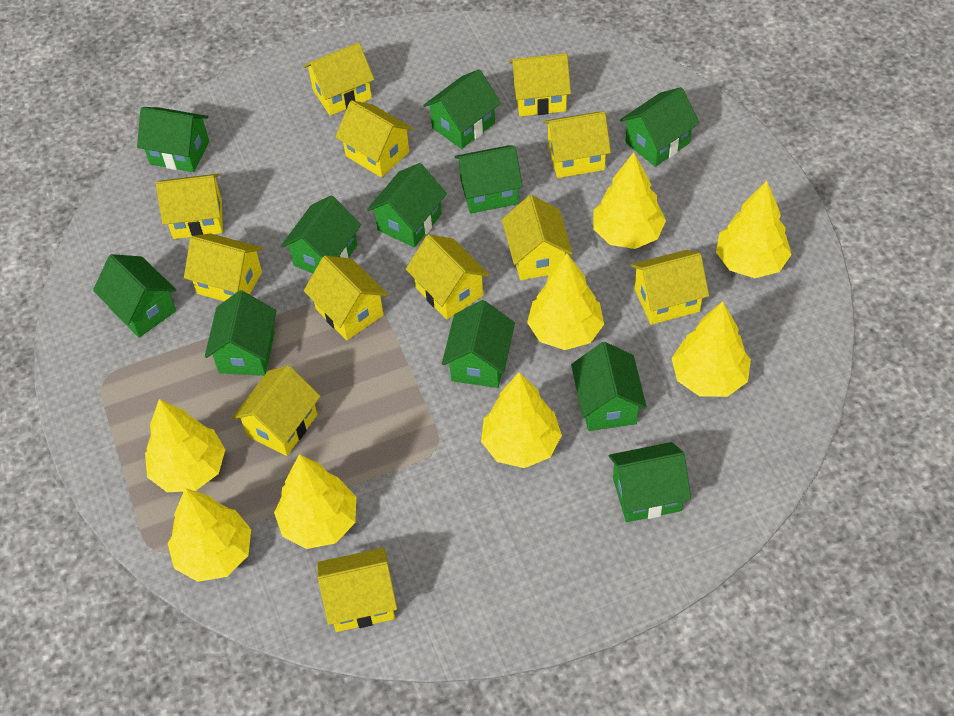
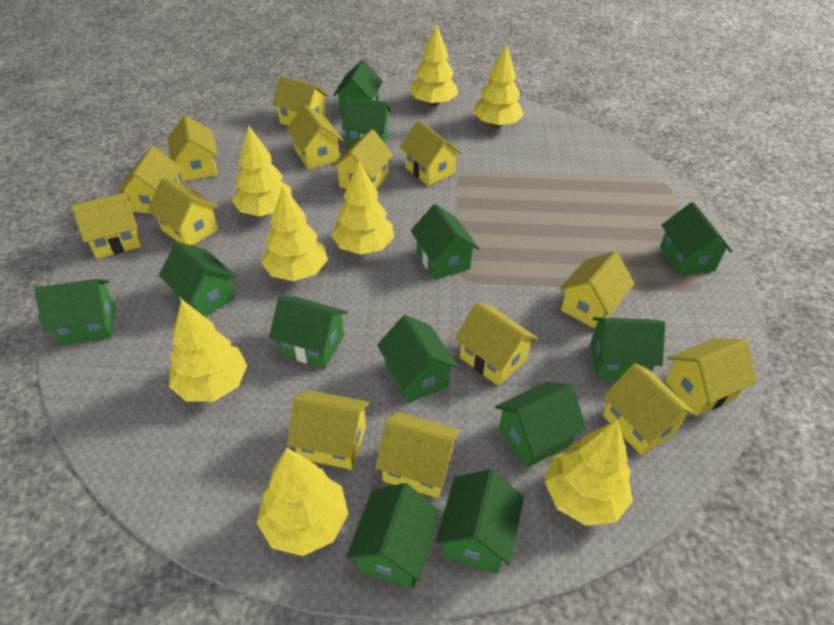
green house: 11 -> 12
yellow house: 12 -> 14

